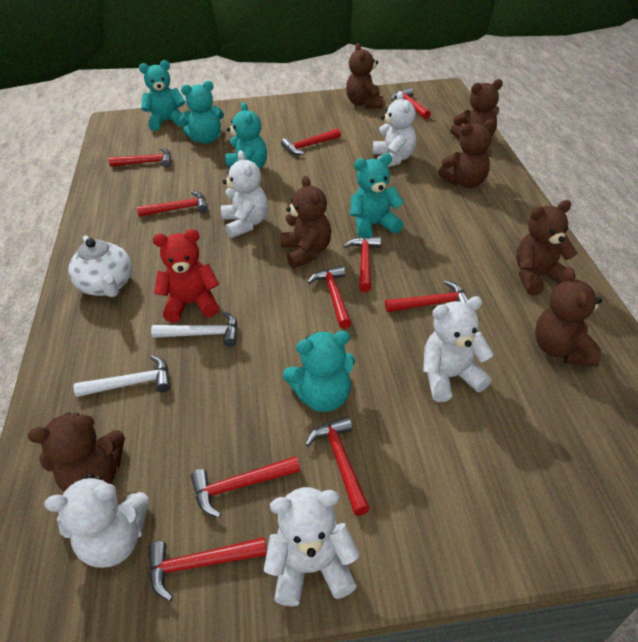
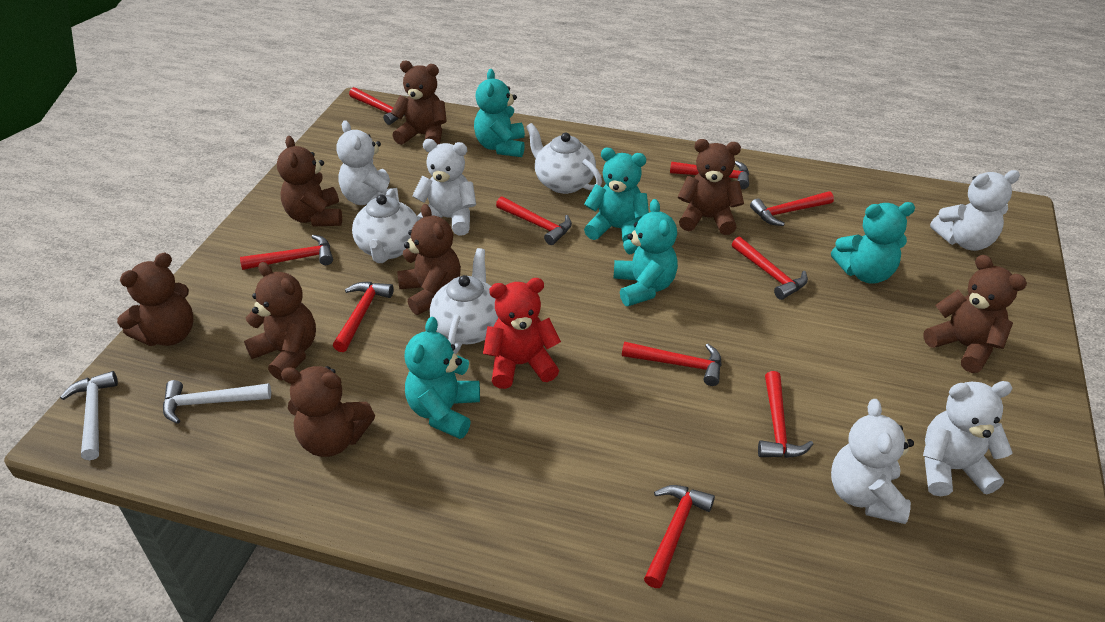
brown teddy bear: 7 -> 8
white teapot: 1 -> 3

